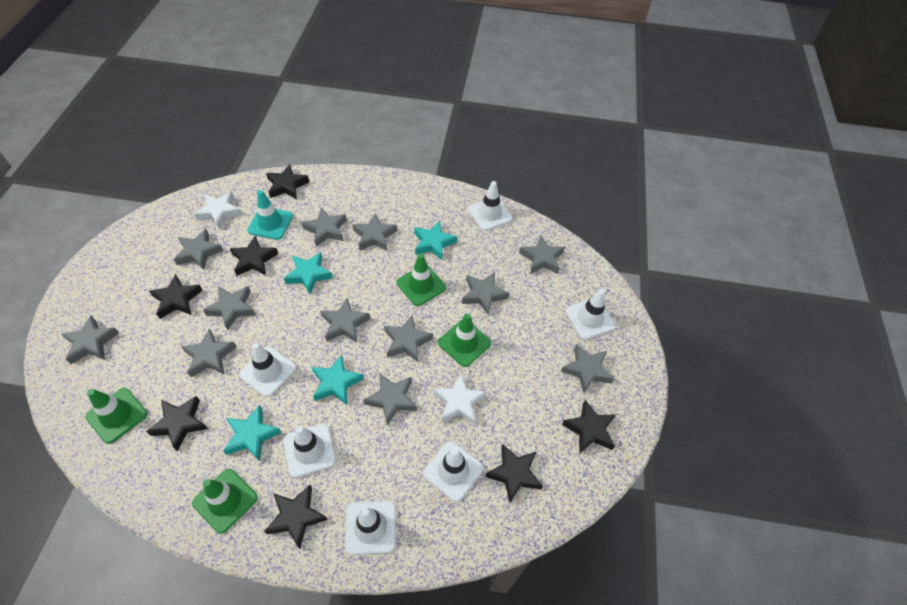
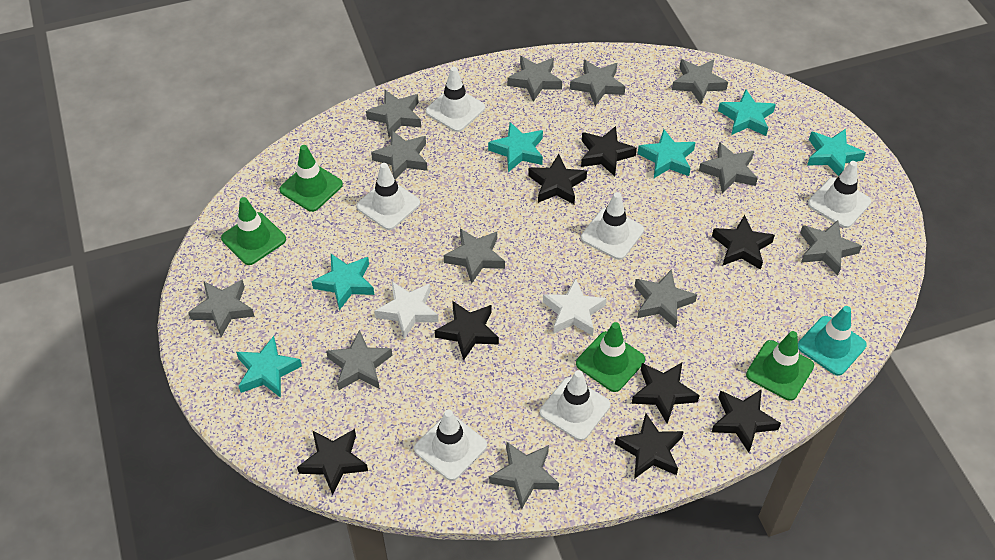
black star: 7 -> 8
turquoise star: 4 -> 6

